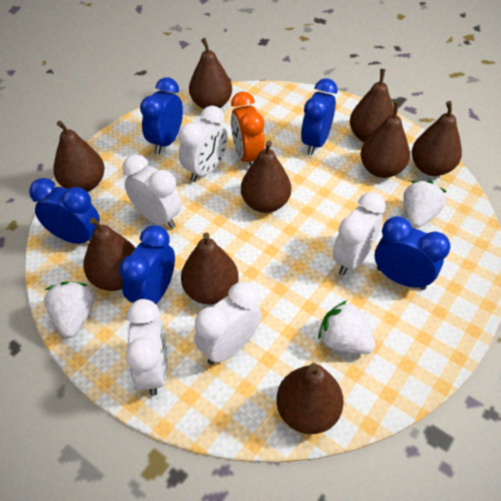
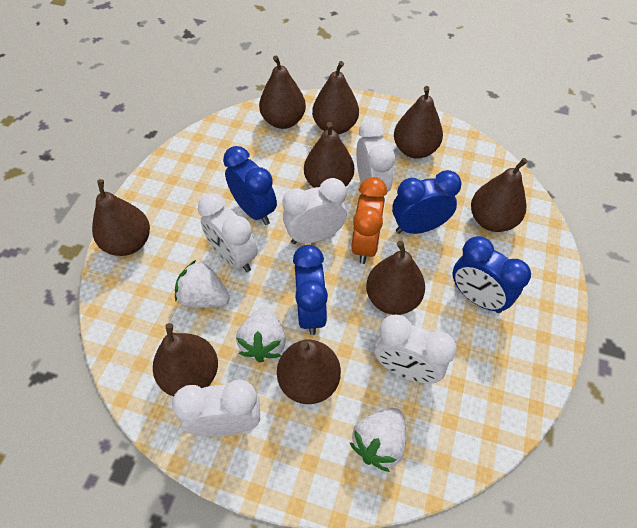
blue clock: 5 -> 4

